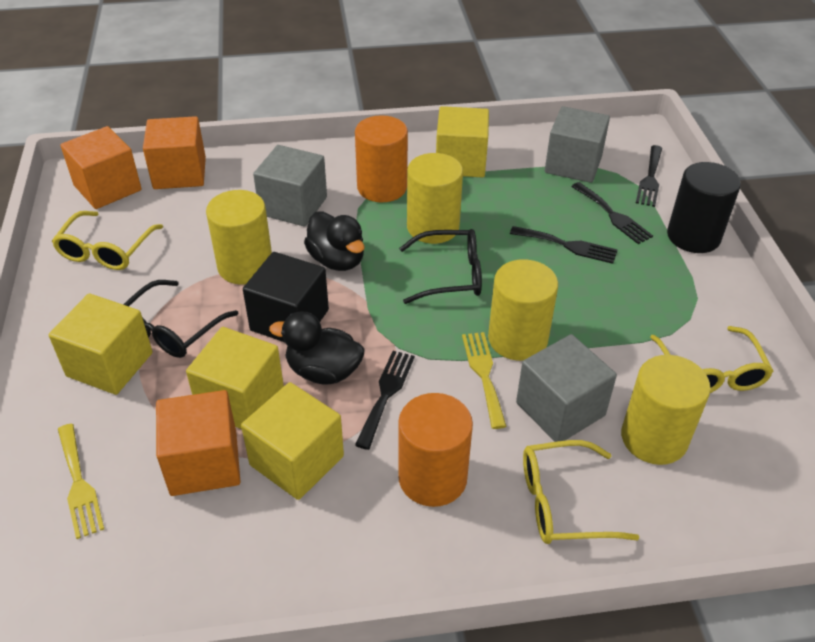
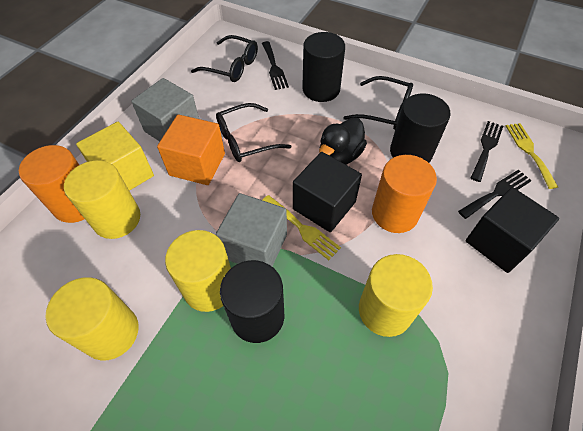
black cube: 1 -> 2
black cylinder: 1 -> 3
black duck: 2 -> 1
black fork: 4 -> 3
black glasses: 2 -> 3
grey cube: 3 -> 2
orange cube: 3 -> 1
yellow cube: 4 -> 1
yellow glasses: 3 -> 0

